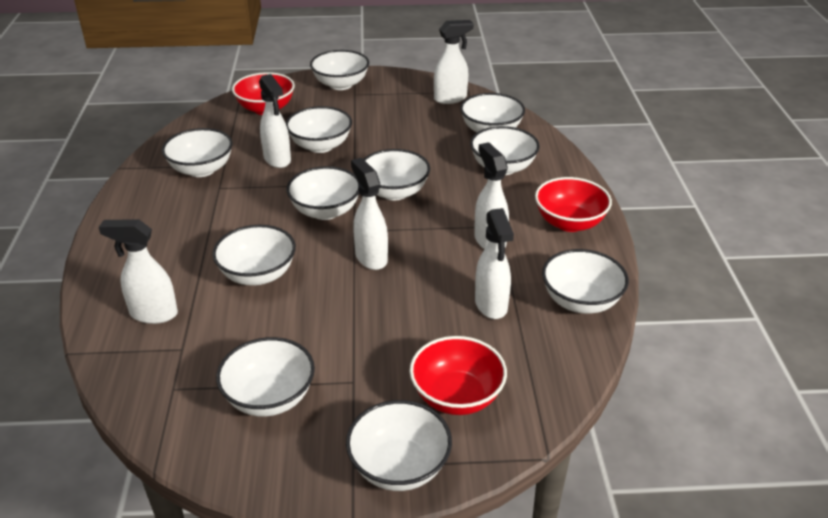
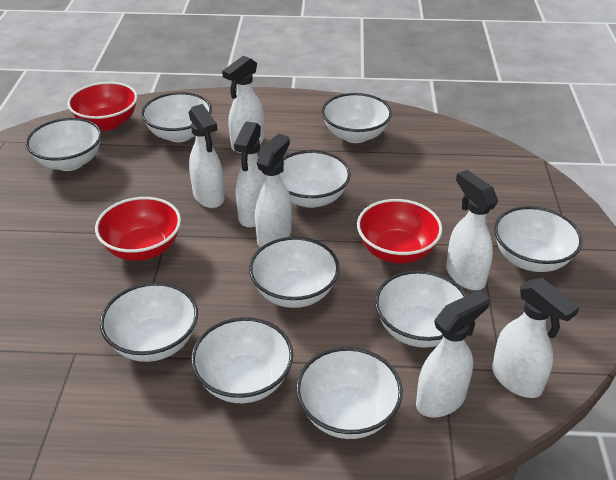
white bowl: 11 -> 10
white spray bottle: 6 -> 7

